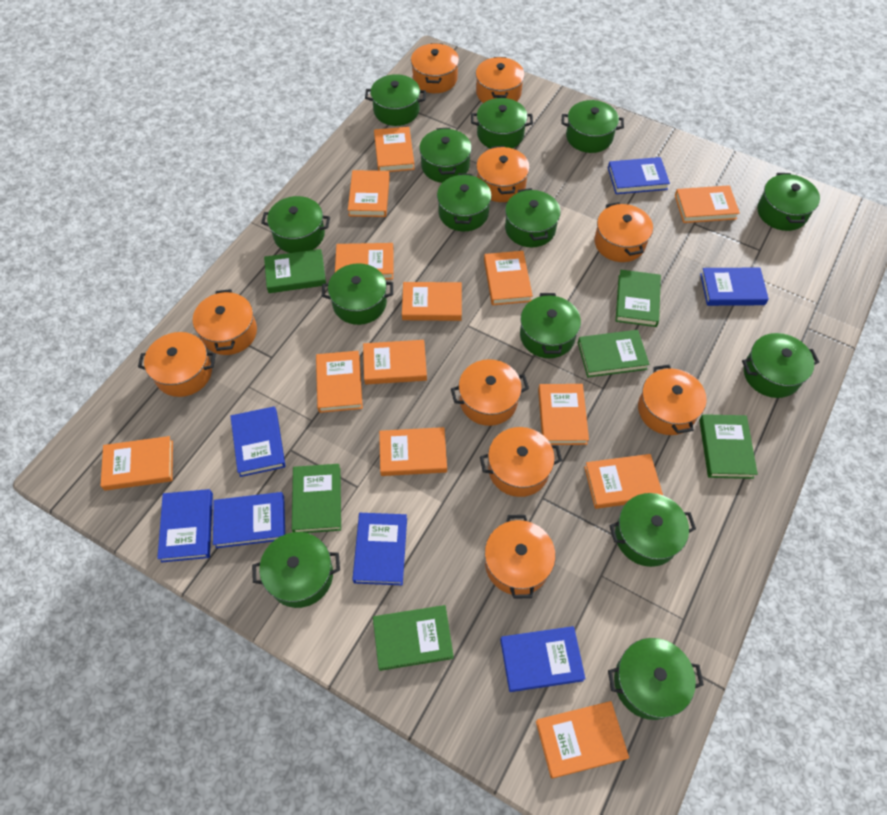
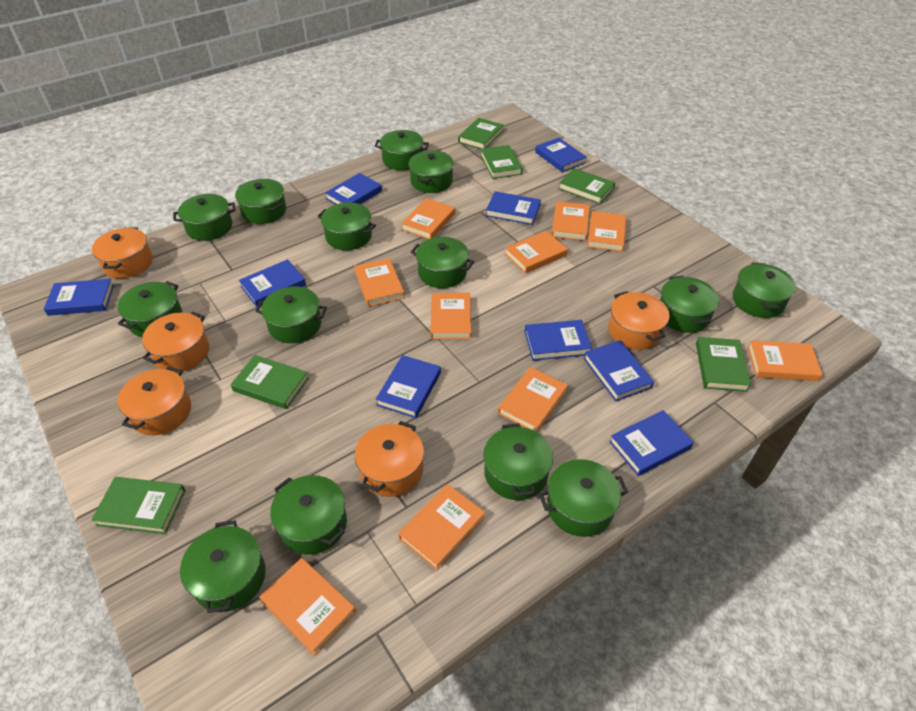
blue book: 7 -> 9
orange book: 13 -> 10
orange pot: 10 -> 5

